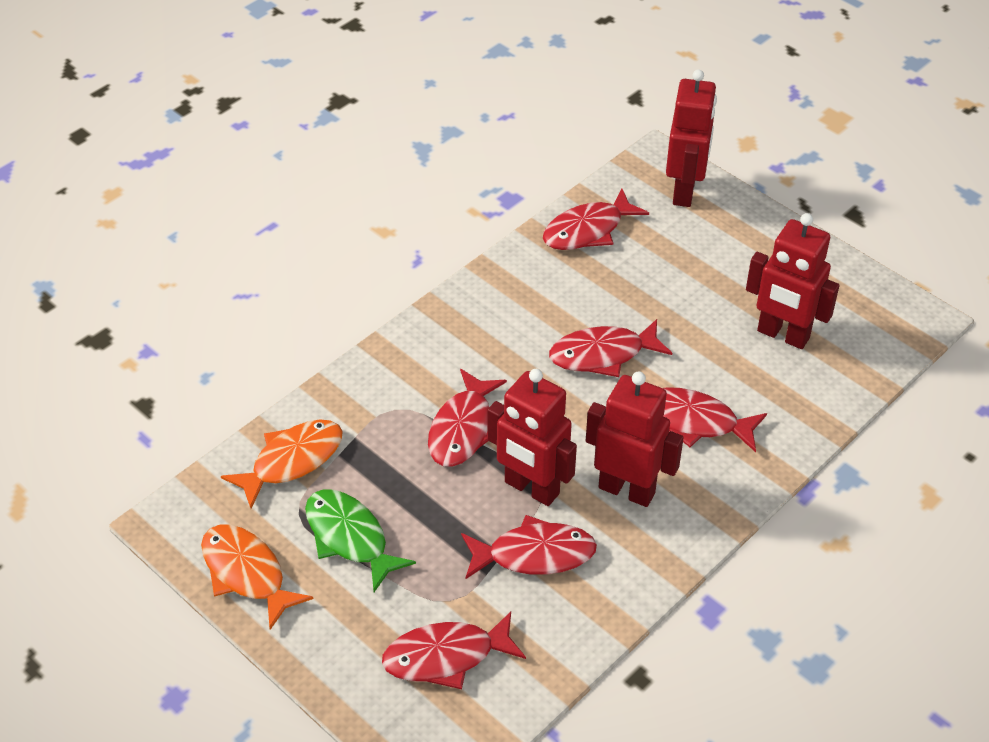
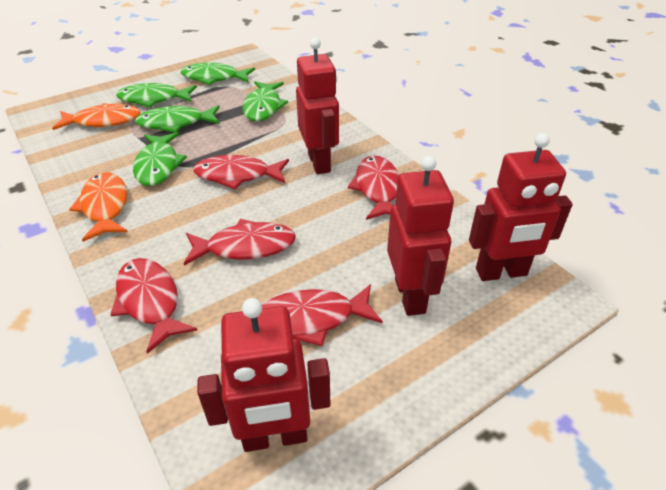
green fish: 1 -> 5
red fish: 6 -> 5

